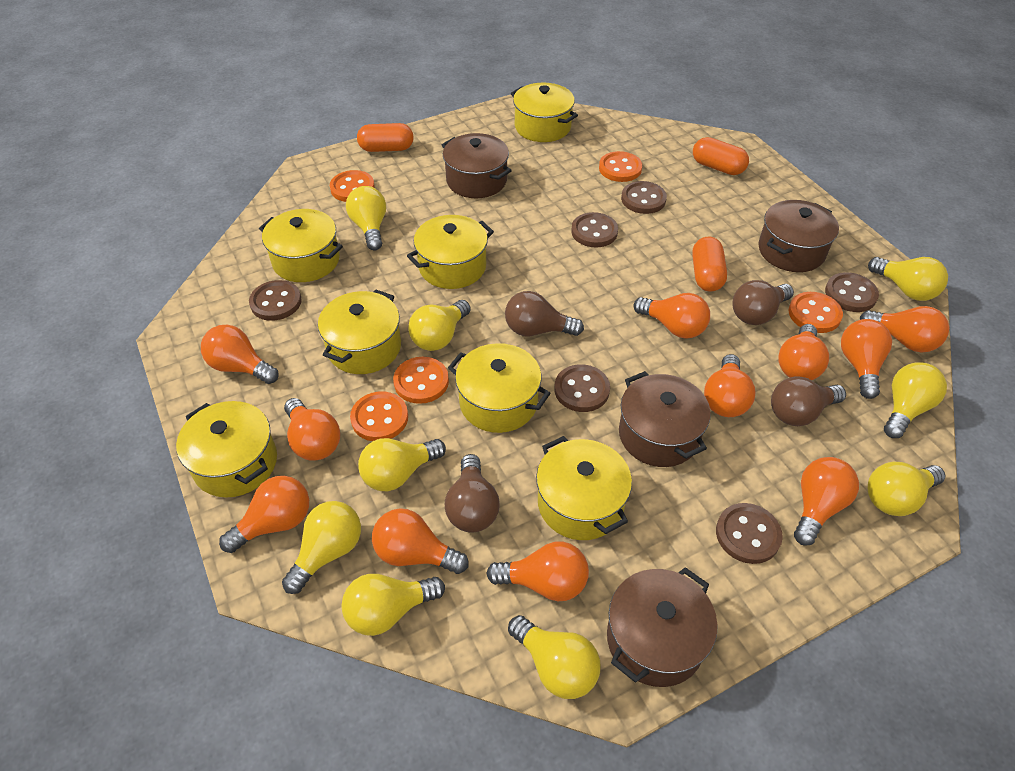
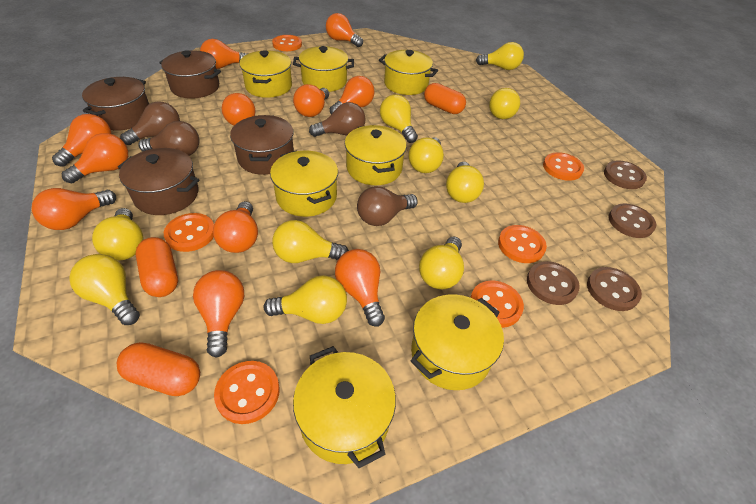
brown button: 6 -> 4
orange button: 5 -> 6
yellow light bulb: 9 -> 10

